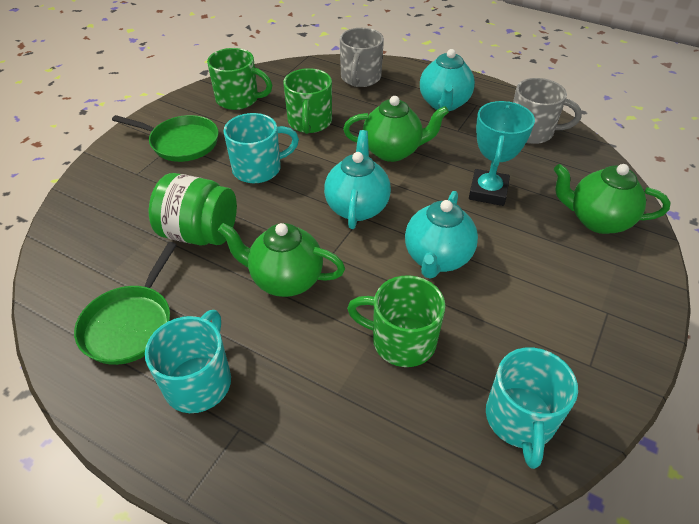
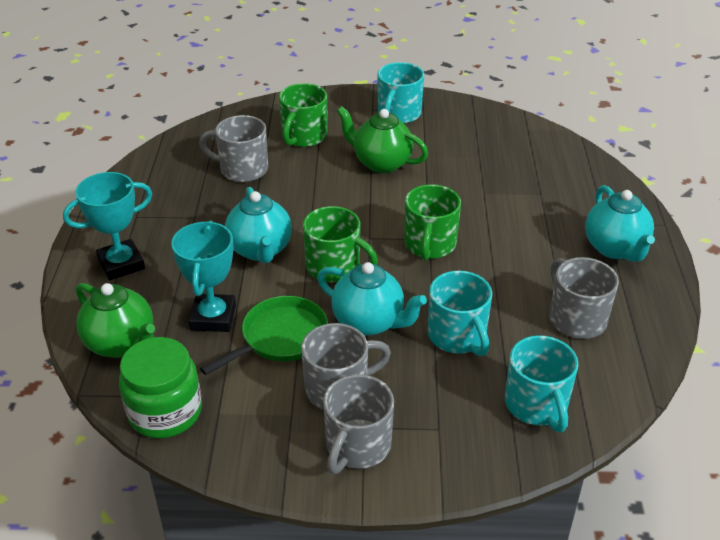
green pan: 2 -> 1
green teapot: 3 -> 2
grey mug: 2 -> 4
turquoise trophy: 1 -> 2

